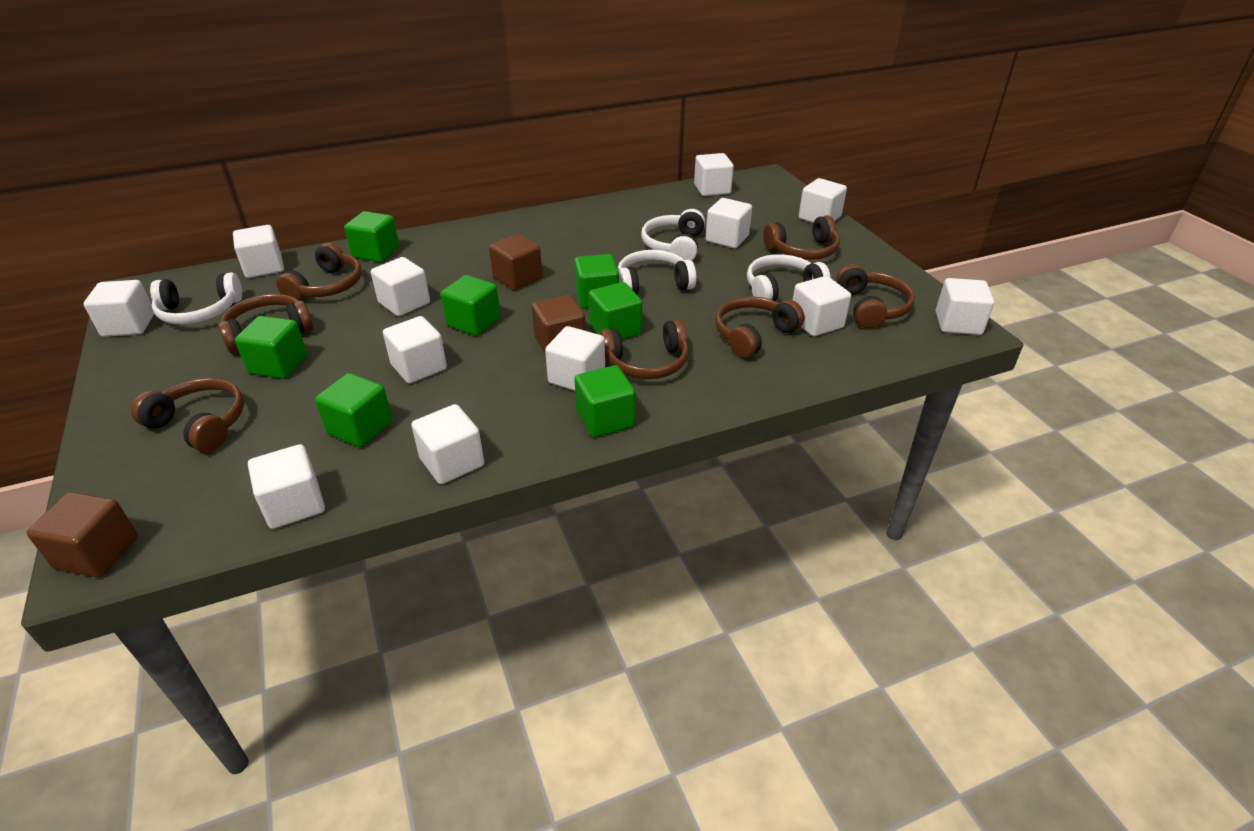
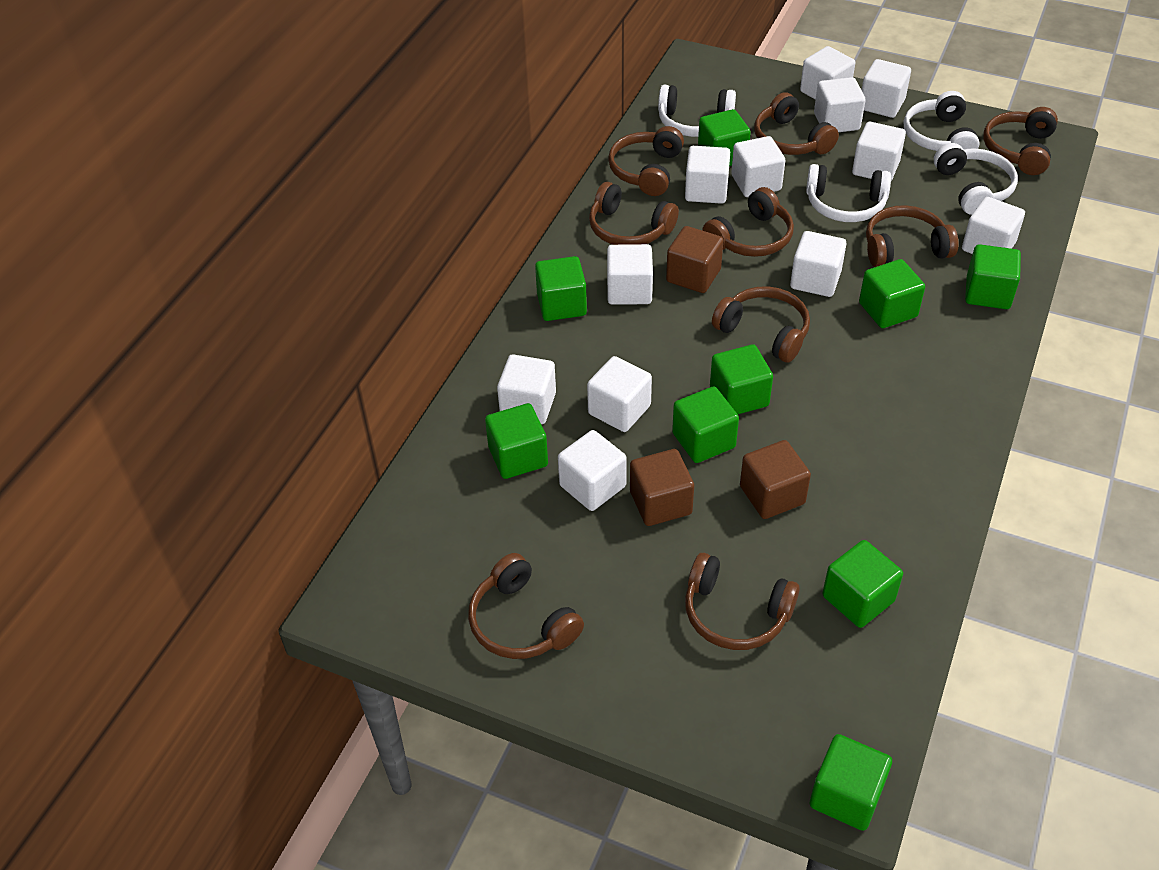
brown headphones: 7 -> 9
green cube: 7 -> 9

